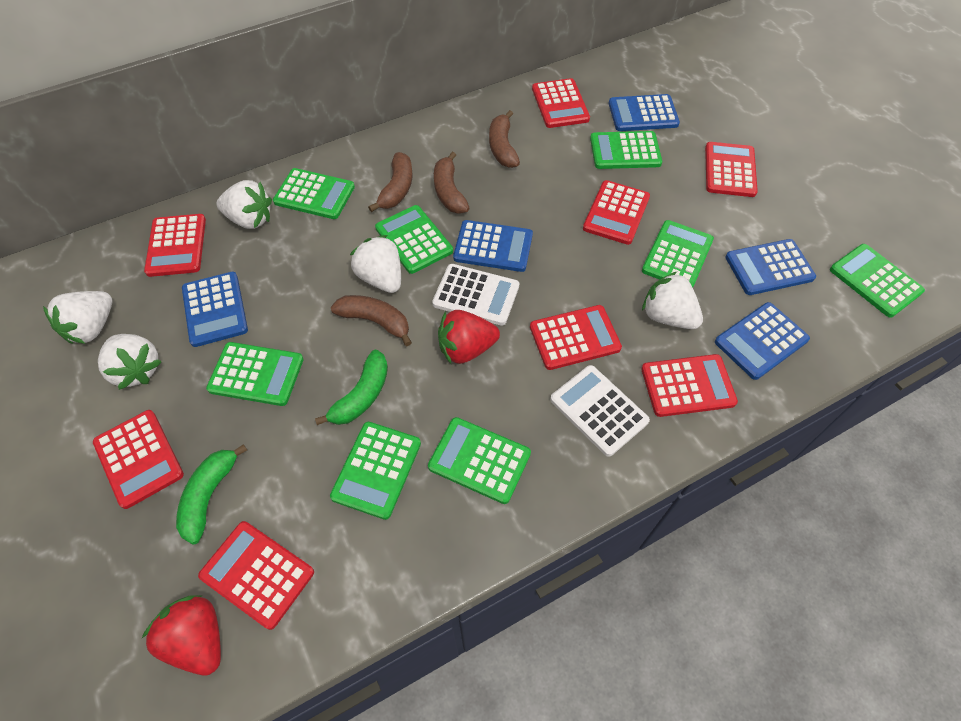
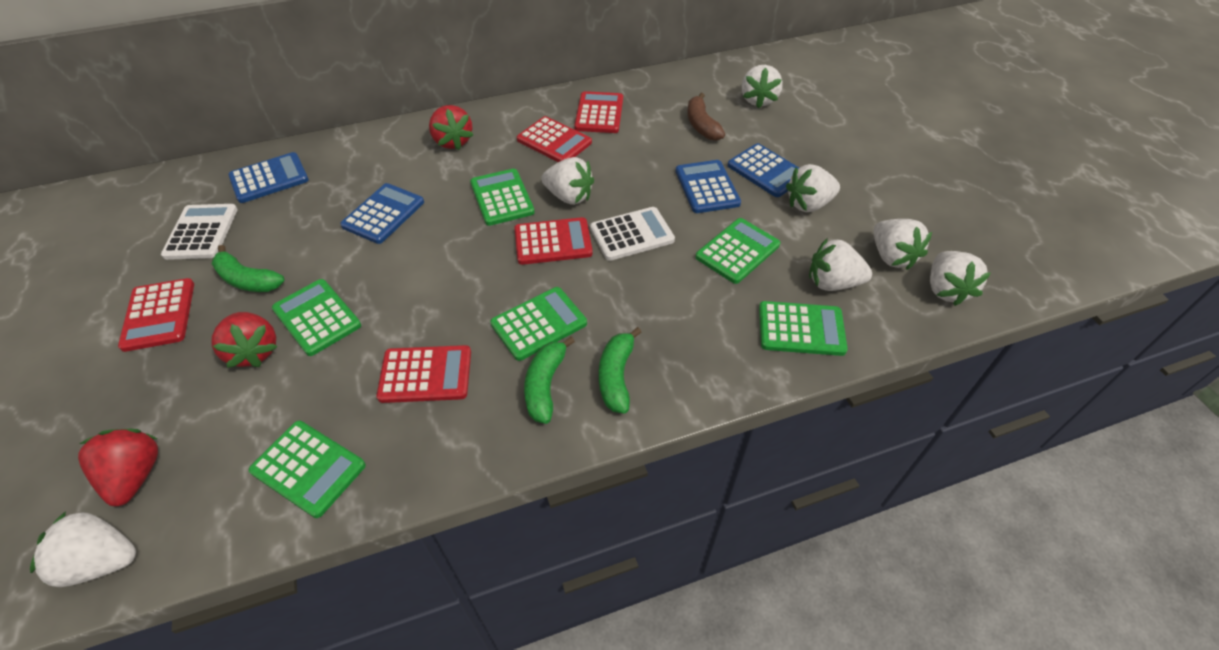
blue calculator: 5 -> 4
brown banana: 4 -> 1
green banana: 2 -> 3
green calculator: 8 -> 6
red calculator: 8 -> 5
red strawberry: 2 -> 3
white strawberry: 5 -> 7

